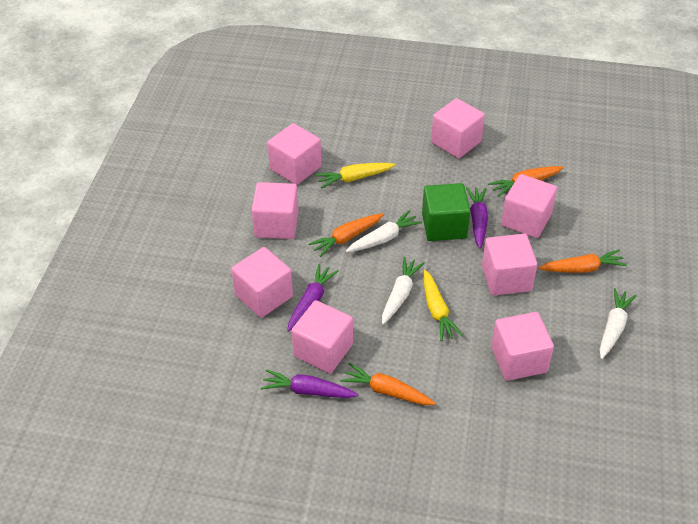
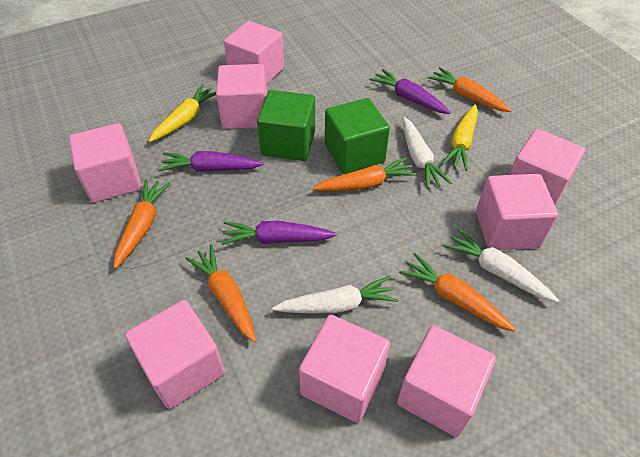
green cube: 1 -> 2
orange carrot: 4 -> 5

